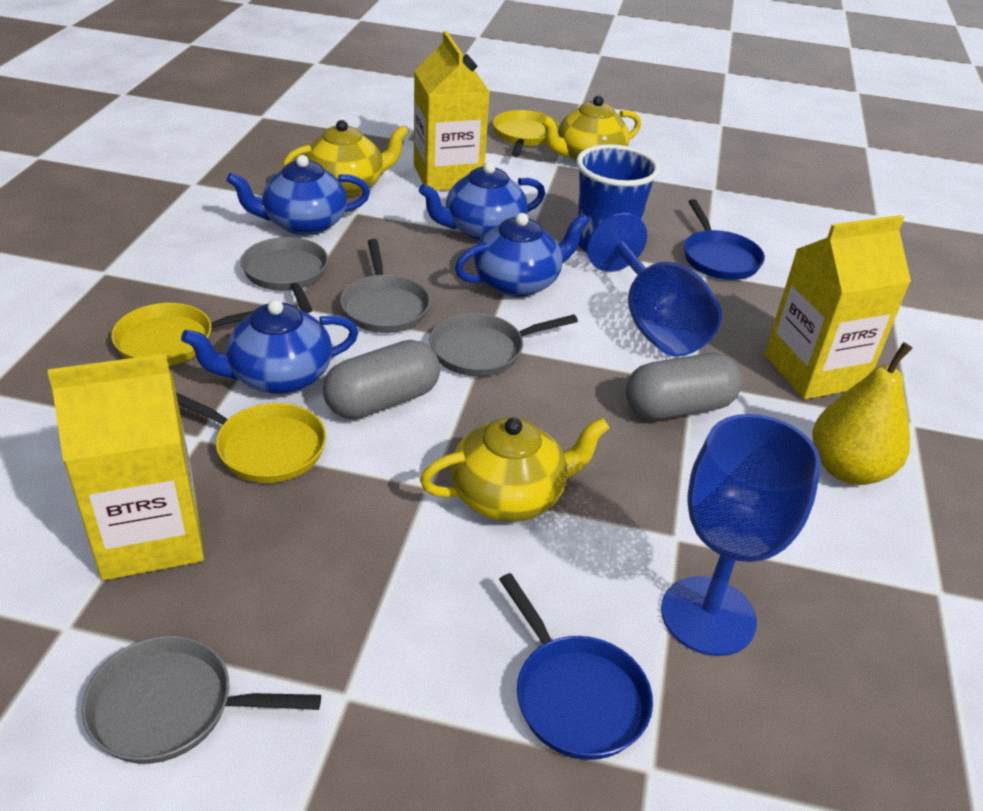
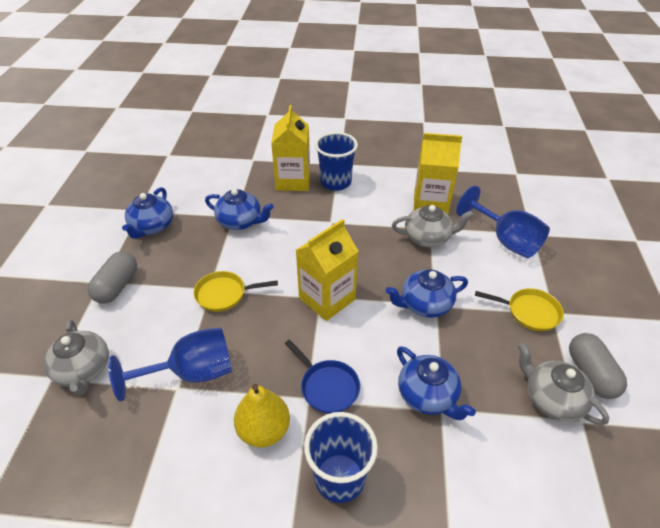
blue cup: 1 -> 2
blue pan: 2 -> 1
grey pan: 4 -> 0
grey teapot: 0 -> 3
yellow pan: 3 -> 2
yellow teapot: 3 -> 0

